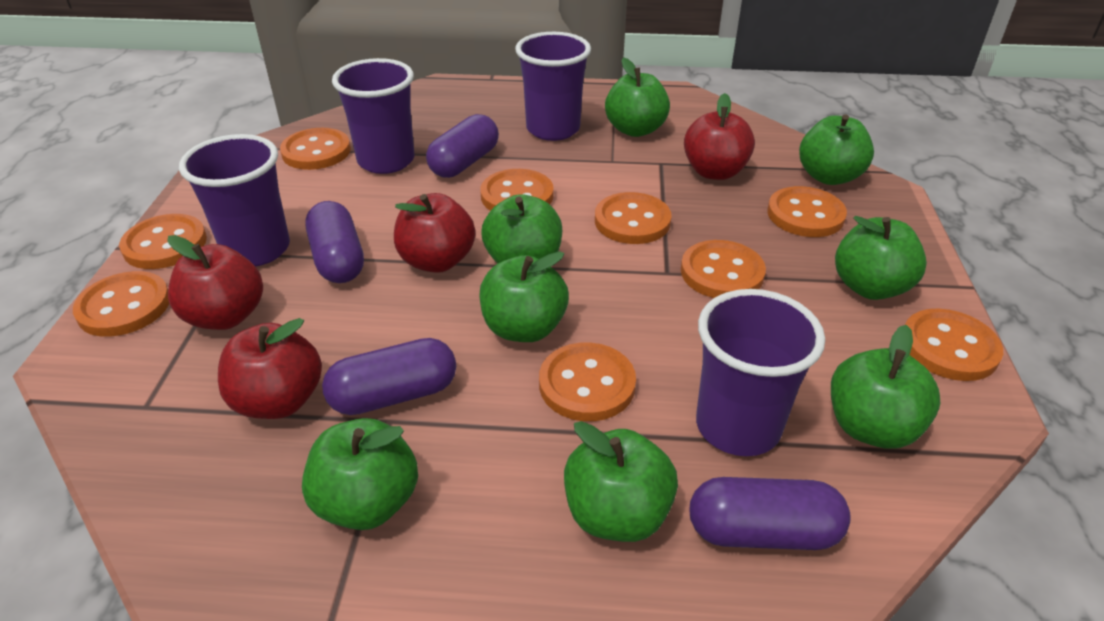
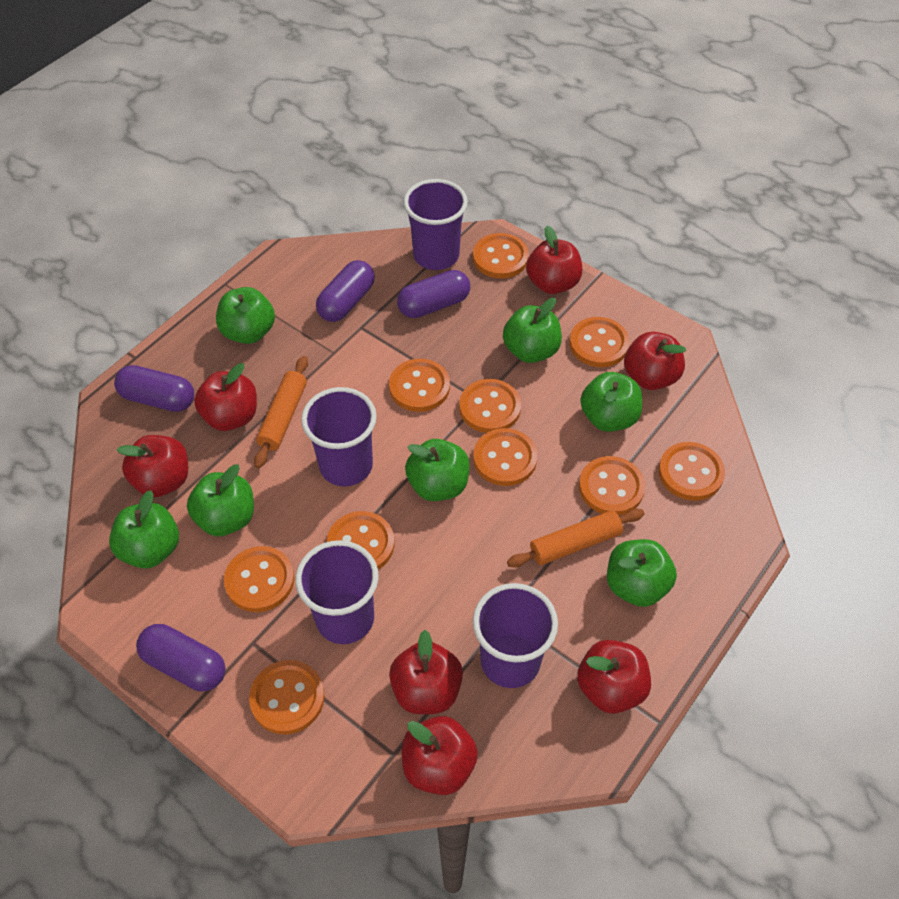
green apple: 8 -> 7
orange button: 9 -> 10
orange rolling pin: 0 -> 2
red apple: 4 -> 7

